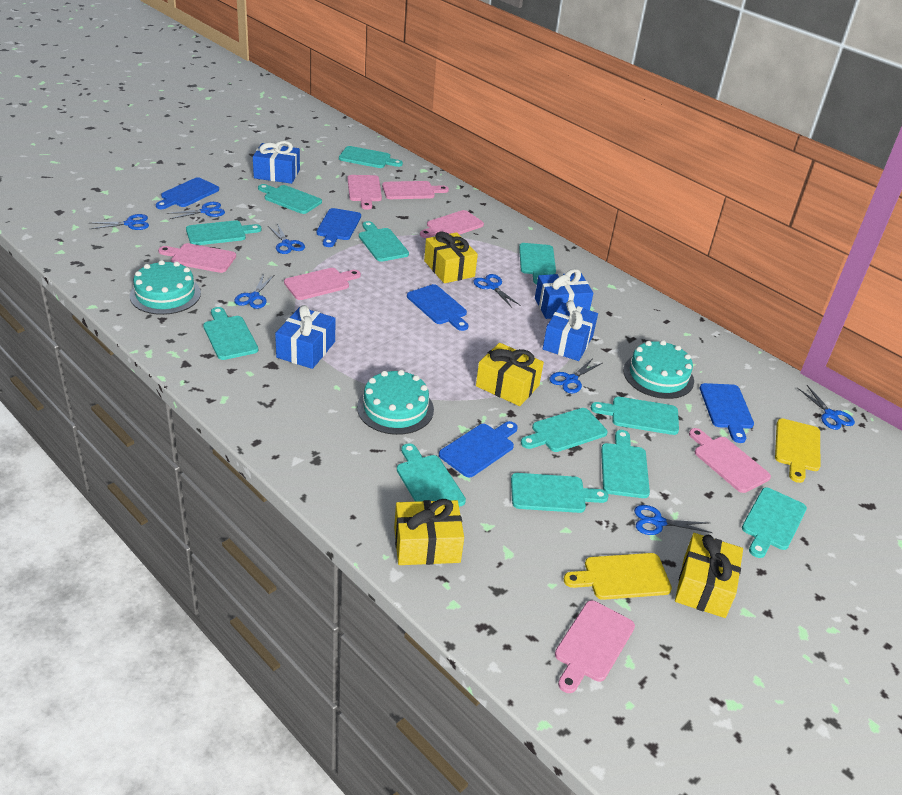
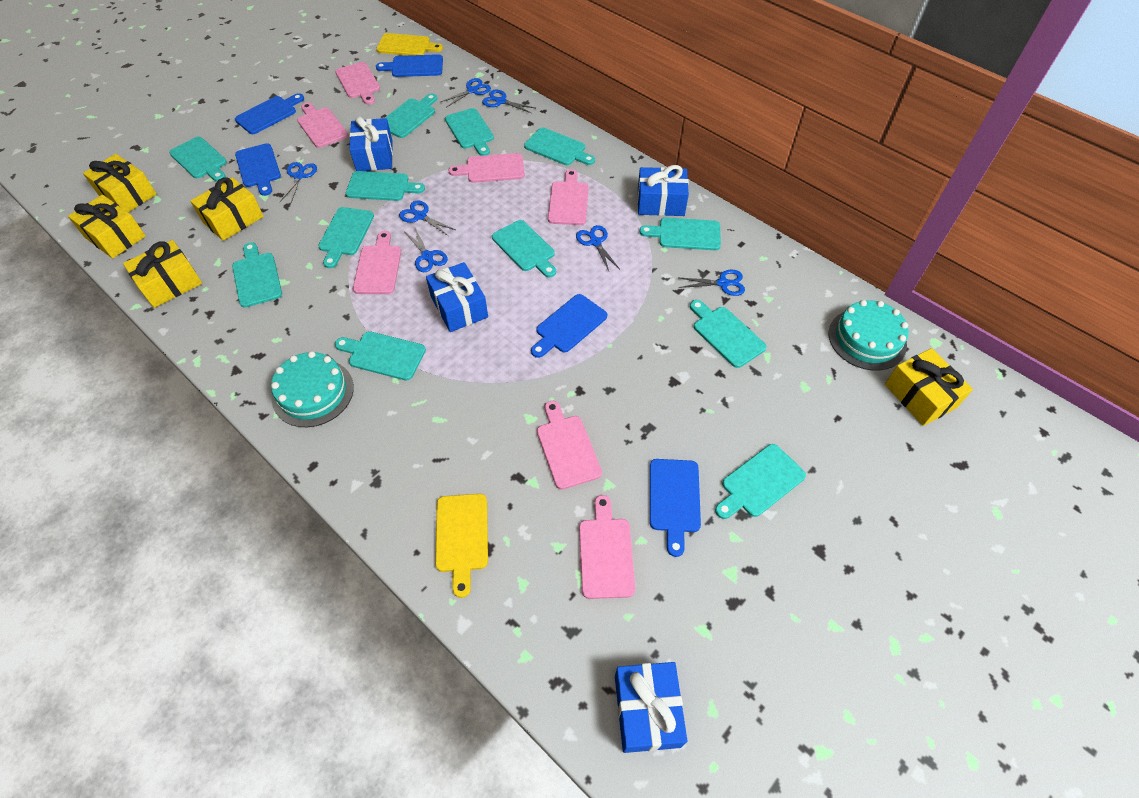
blue scissors: 8 -> 7
turquoise cake: 3 -> 2
yellow gift: 4 -> 5

